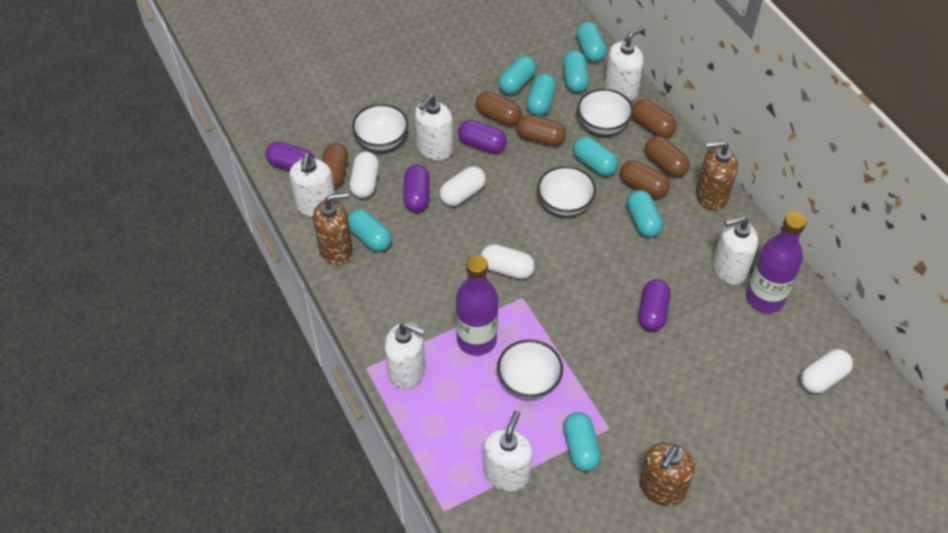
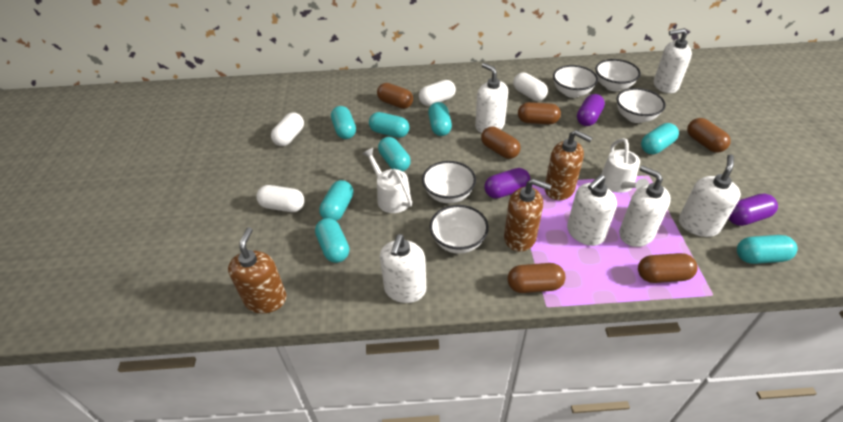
purple bottle: 2 -> 0
purple capsule: 4 -> 3
white bowl: 4 -> 5
white watering can: 0 -> 2

